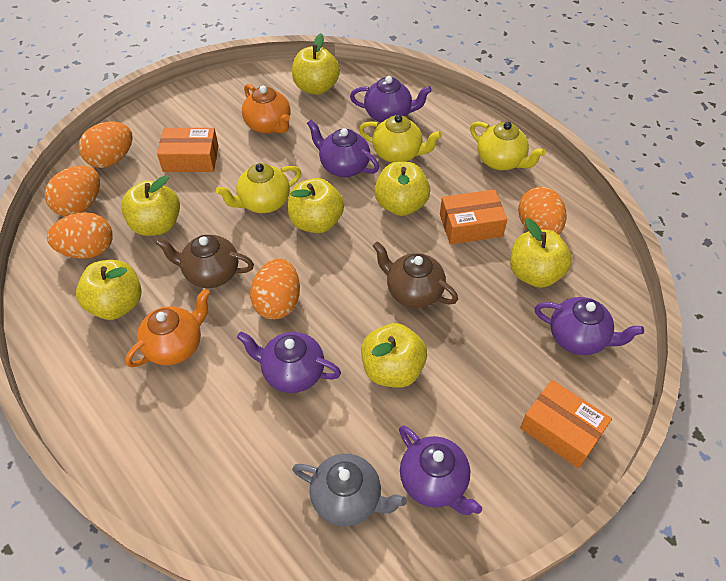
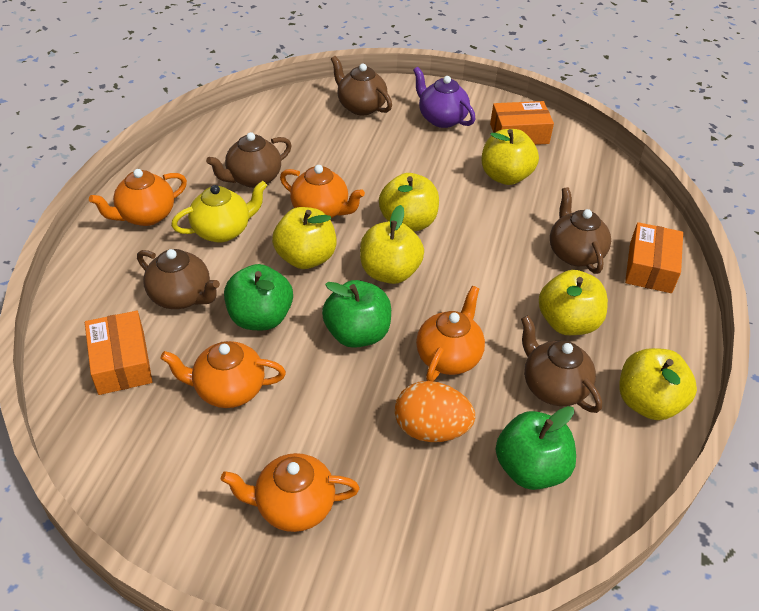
brown teapot: 2 -> 5
green apple: 0 -> 3
grey teapot: 1 -> 0
orange egg: 5 -> 1
orange teapot: 2 -> 5
purple teapot: 5 -> 1
yellow apple: 7 -> 6
yellow teapot: 3 -> 1

